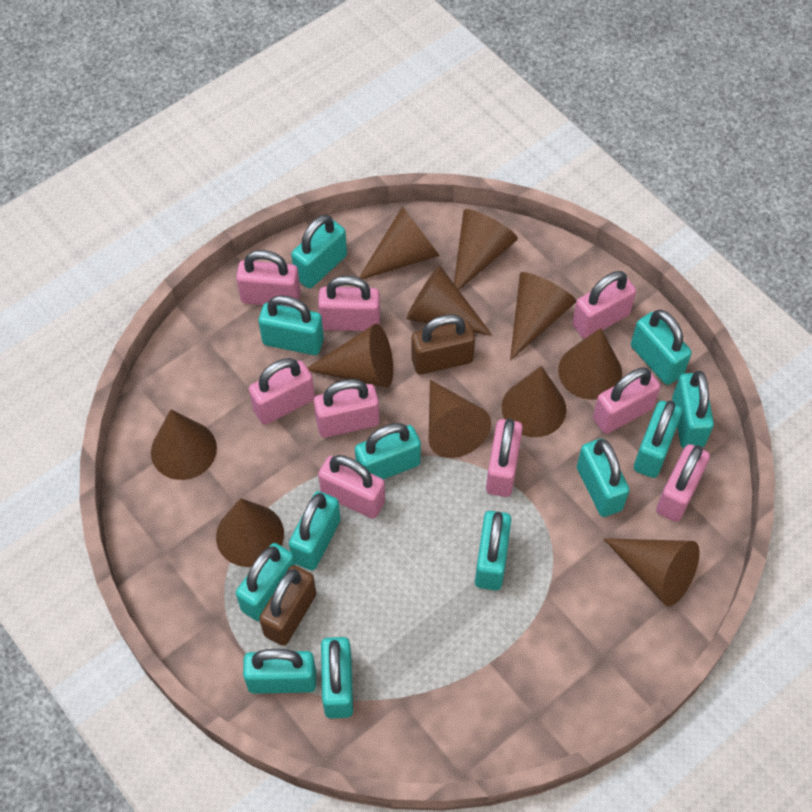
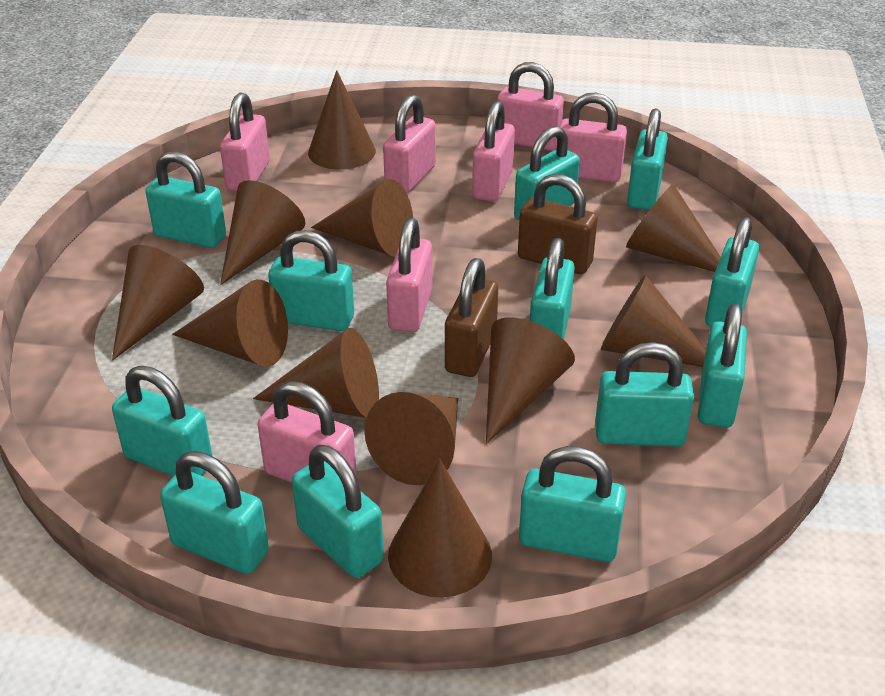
pink padlock: 9 -> 7

